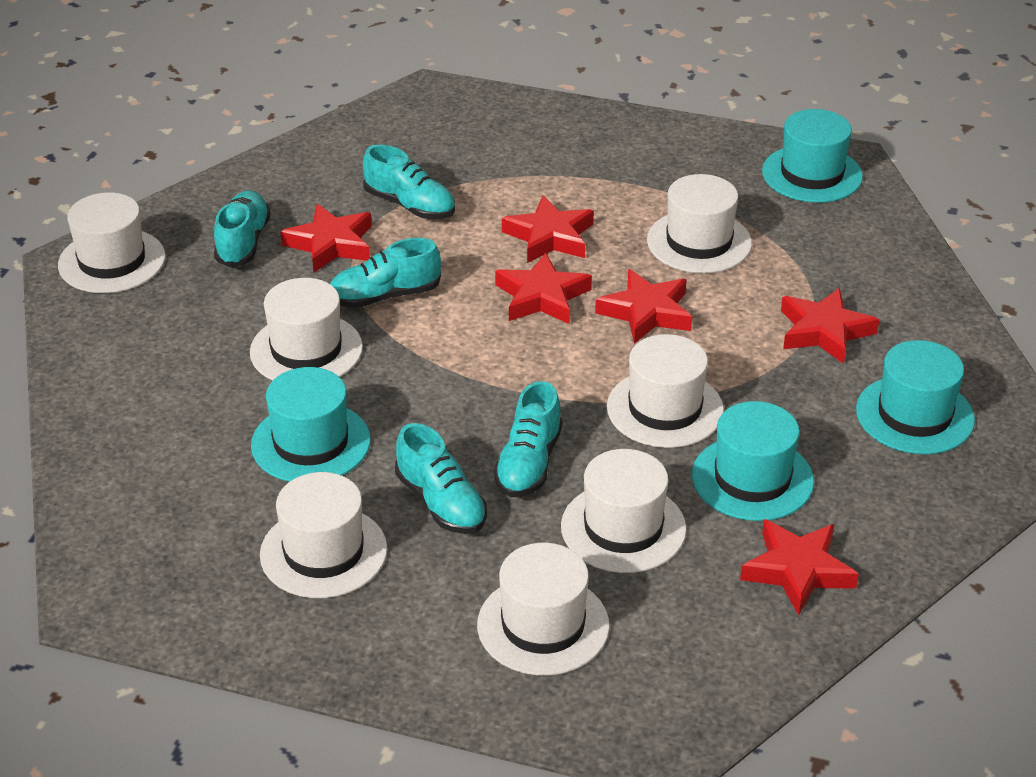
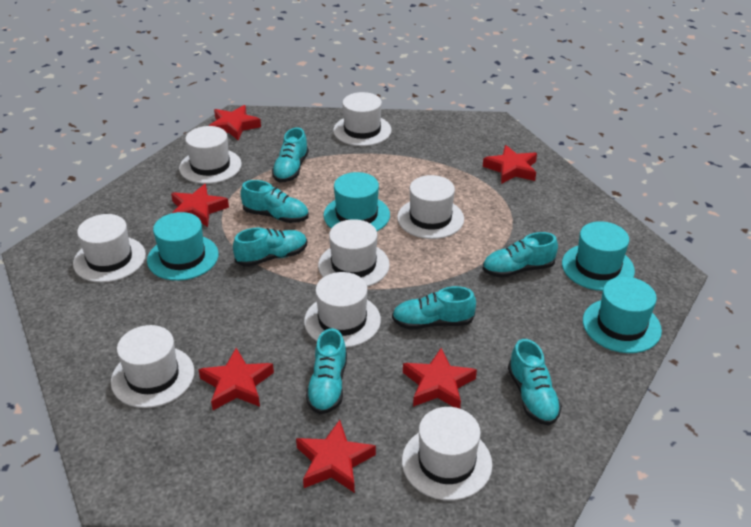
turquoise shoe: 5 -> 7
white hat: 7 -> 8

